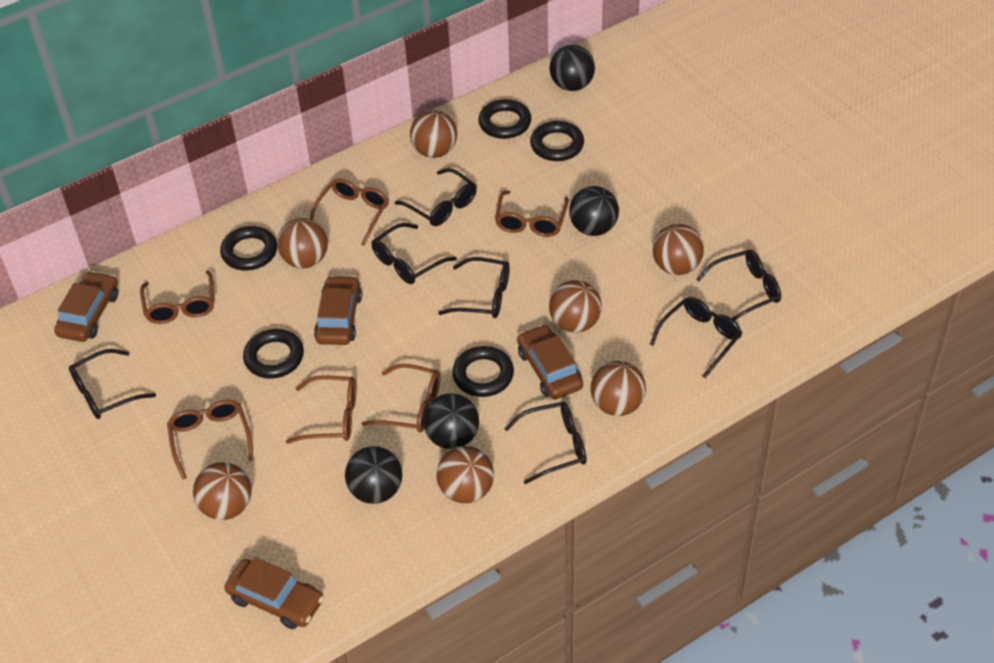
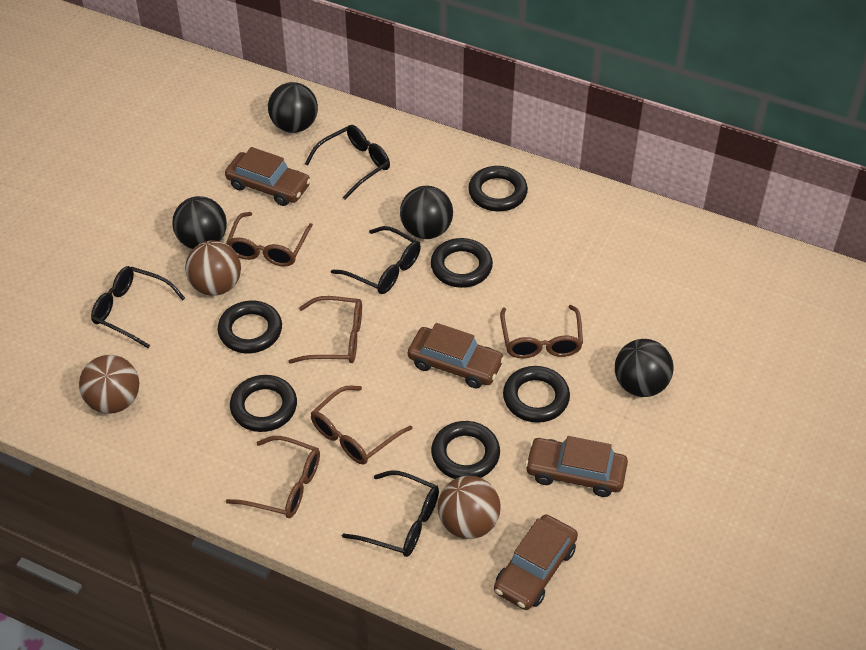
black glasses: 7 -> 4
black ring: 5 -> 6
brown ball: 7 -> 3
brown glasses: 6 -> 5

